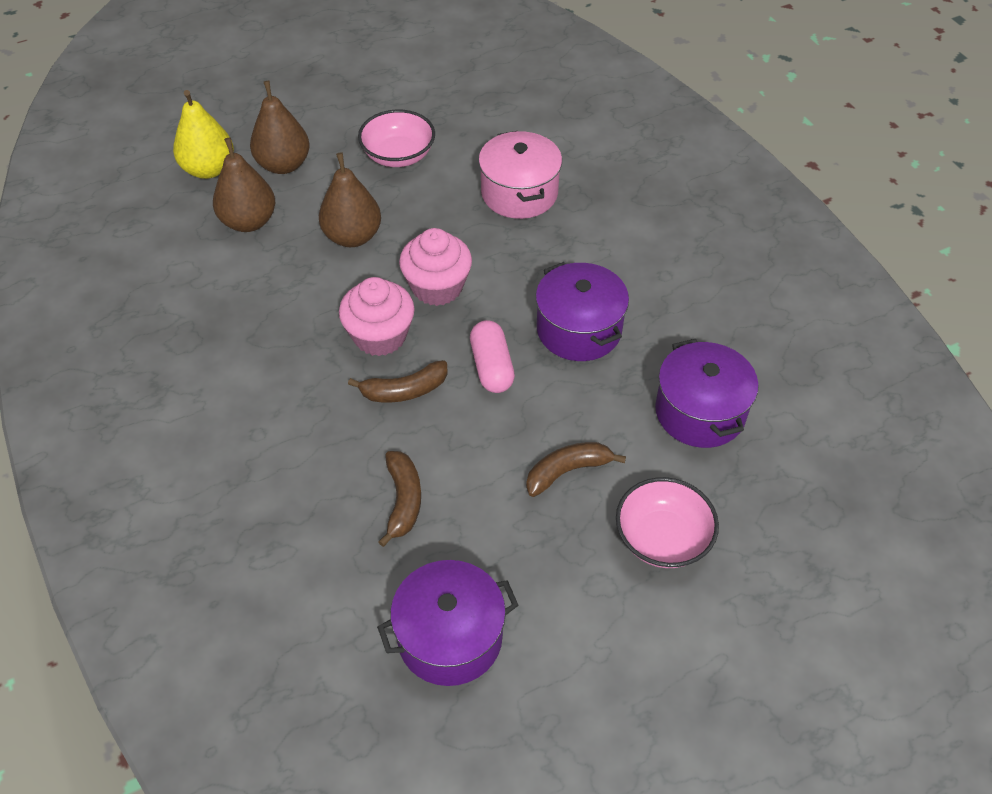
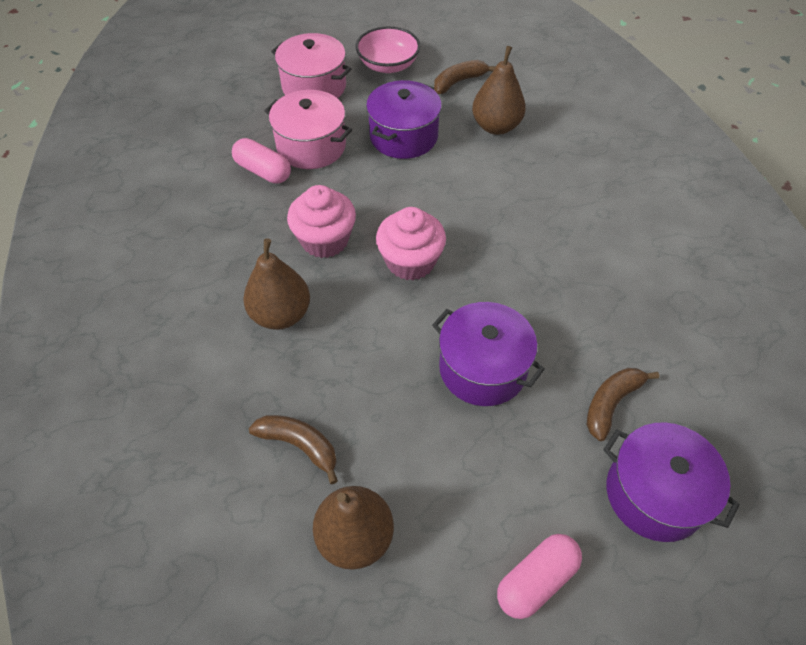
pink bowl: 2 -> 1
pink capsule: 1 -> 2
pink pot: 1 -> 2
yellow pear: 1 -> 0

